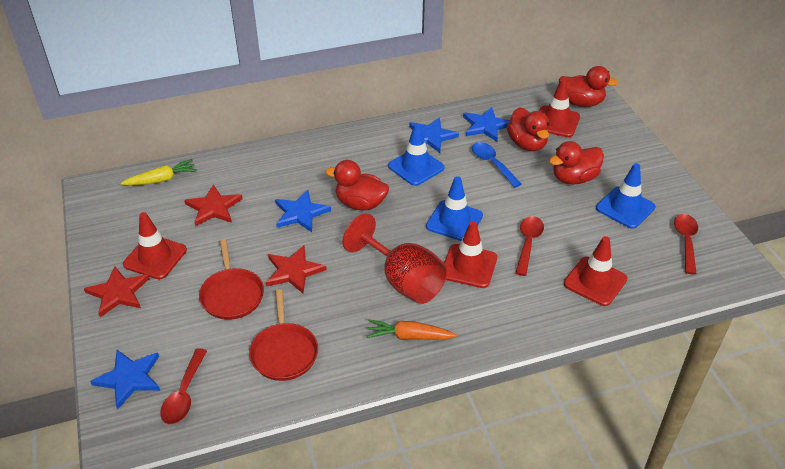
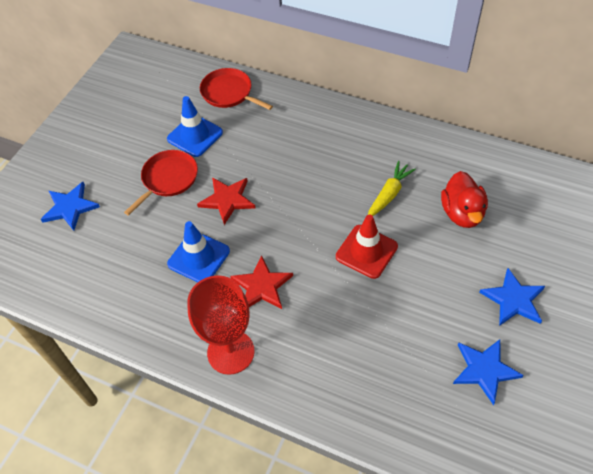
blue spoon: 1 -> 0
blue star: 4 -> 3
blue traffic cone: 3 -> 2
orange carrot: 1 -> 0
red duck: 4 -> 1
red spoon: 3 -> 0
red star: 3 -> 2
red traffic cone: 4 -> 1

